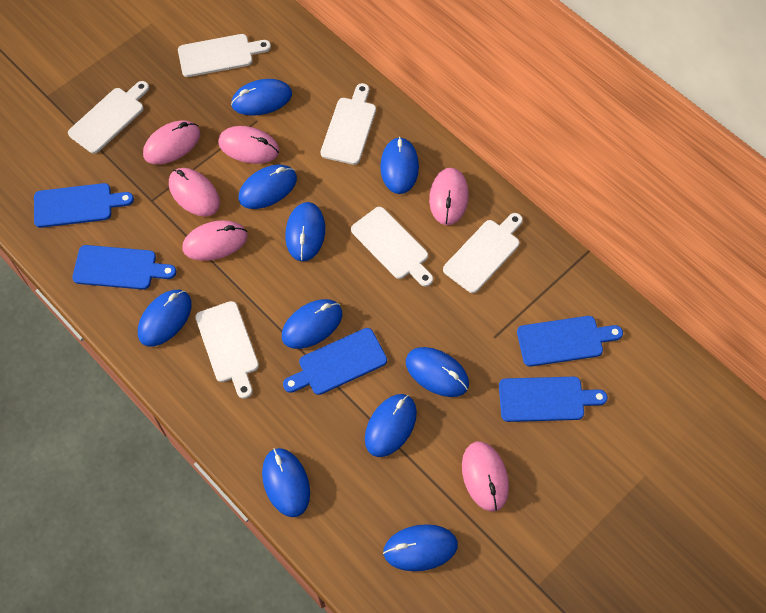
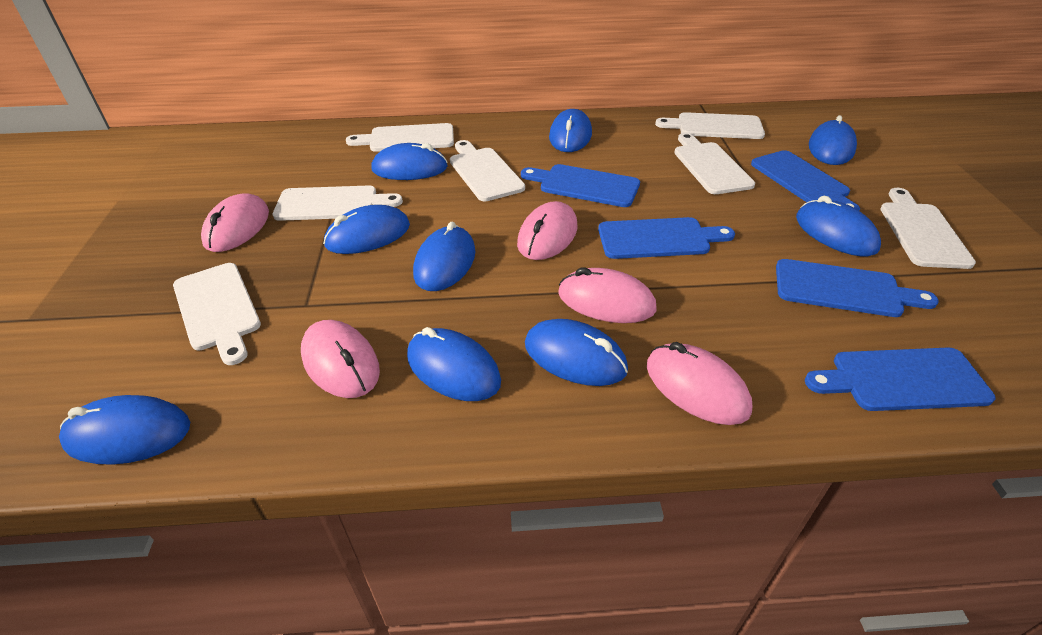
blue mouse: 10 -> 9
pink mouse: 6 -> 5
white cutting board: 6 -> 7

